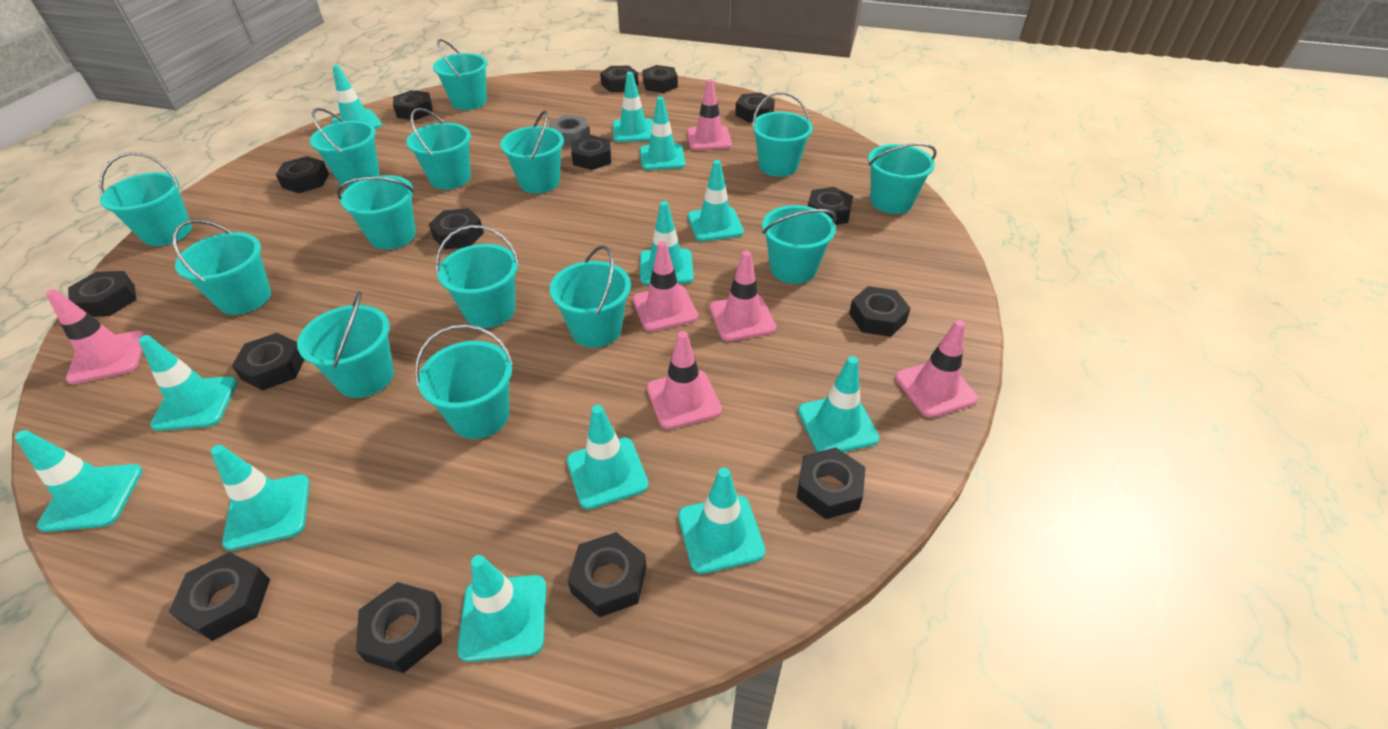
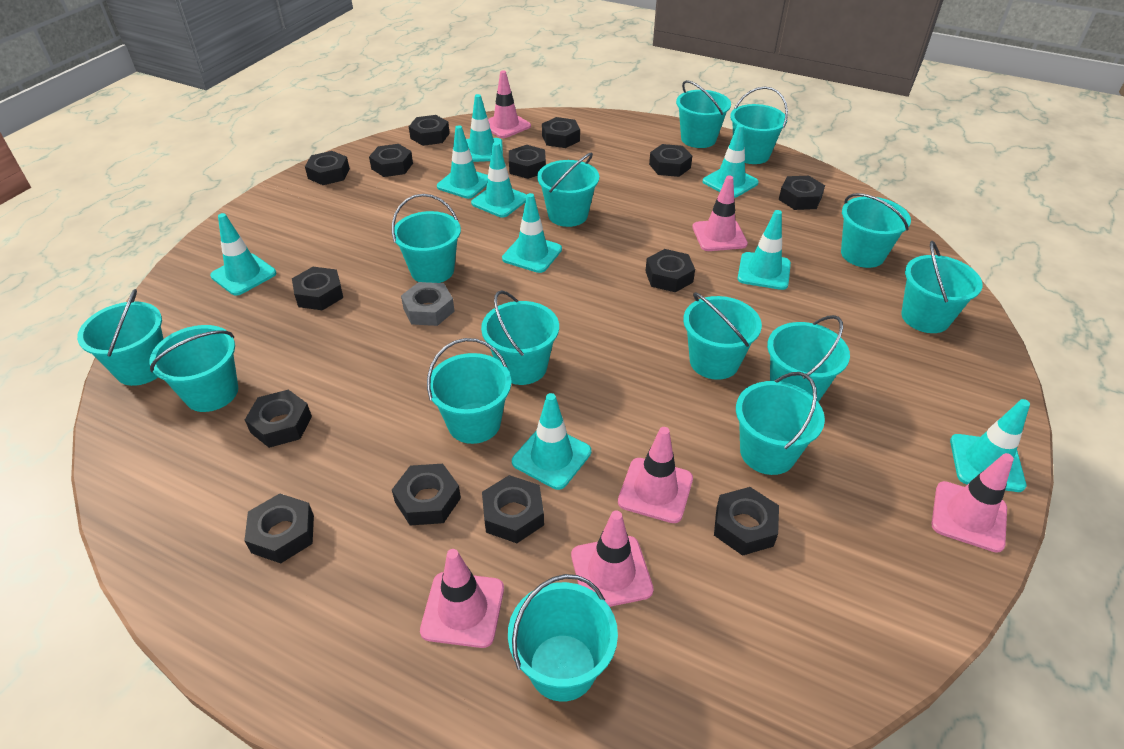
black nut: 15 -> 14
turquoise traffic cone: 12 -> 9

